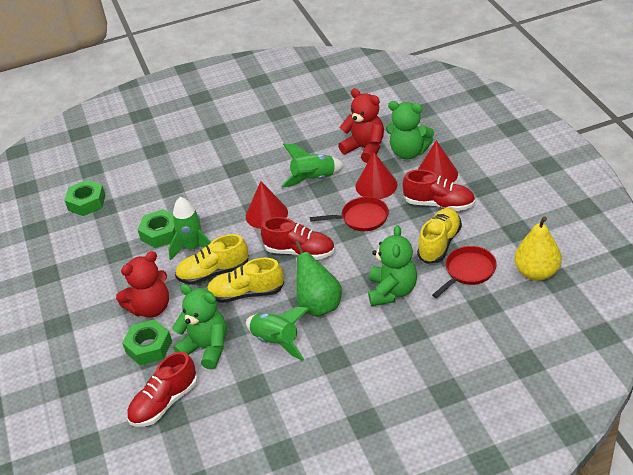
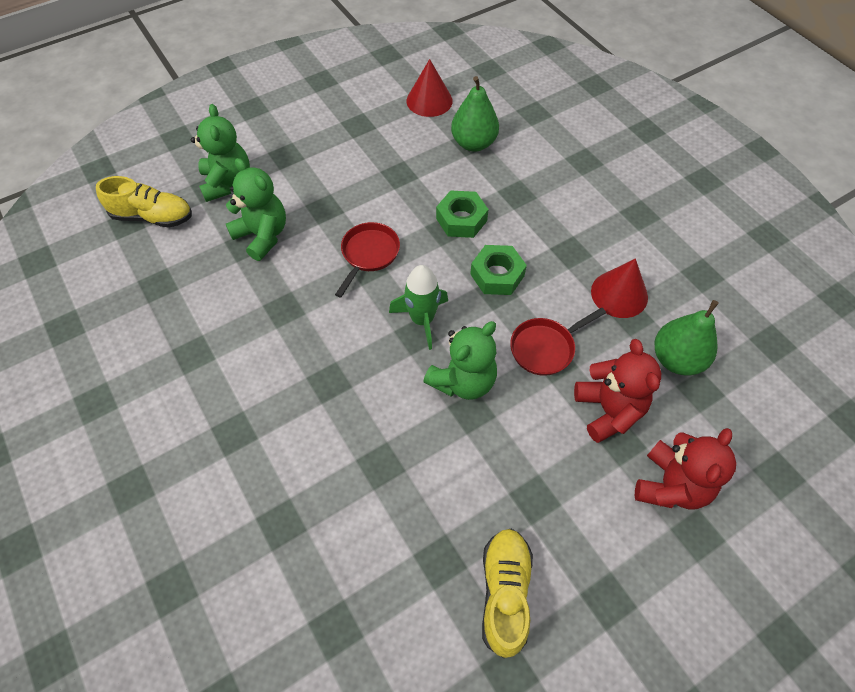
green nut: 3 -> 2
green pear: 1 -> 2
green rocket: 3 -> 1
red cone: 3 -> 2
red shoe: 3 -> 0
yellow pear: 1 -> 0
yellow shoe: 3 -> 2

